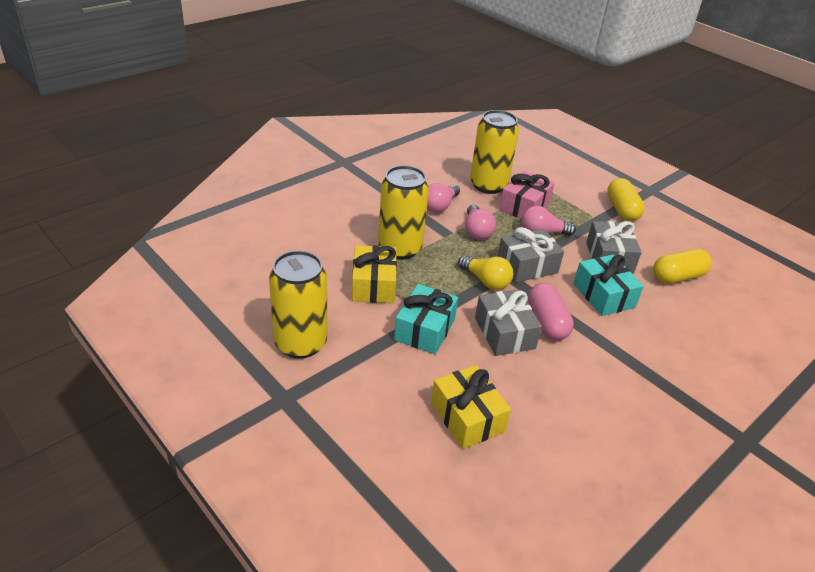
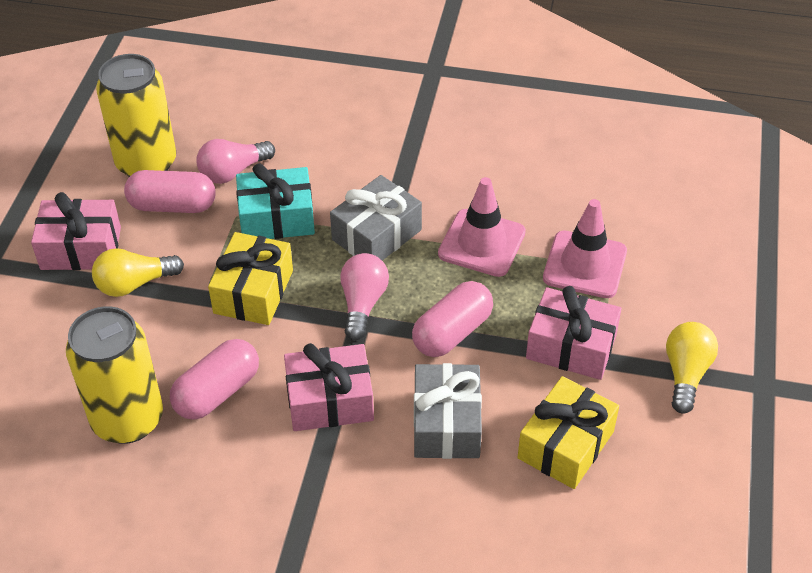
grey gift: 3 -> 2
pink capsule: 1 -> 3
pink gift: 1 -> 3
pink light bulb: 3 -> 2
pink traffic cone: 0 -> 2
turquoise gift: 2 -> 1
yellow can: 3 -> 2
yellow capsule: 2 -> 0
yellow light bulb: 1 -> 2

